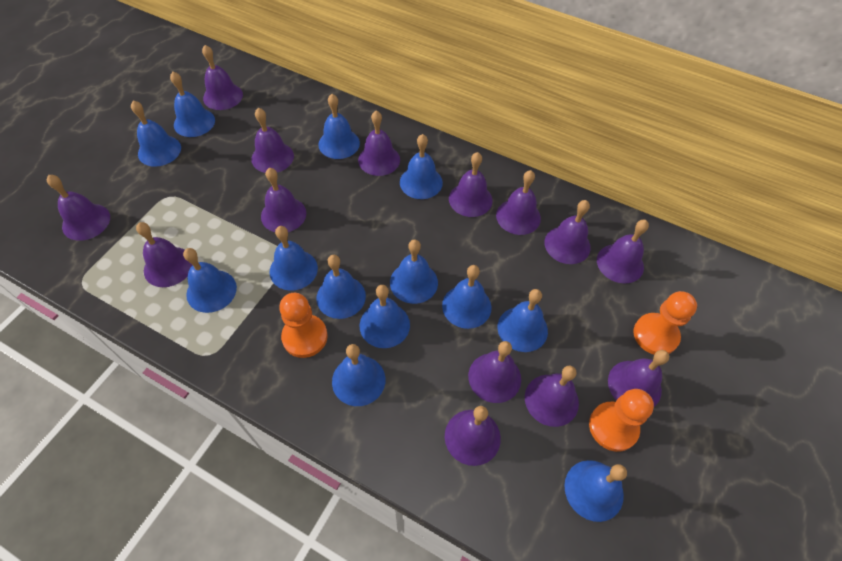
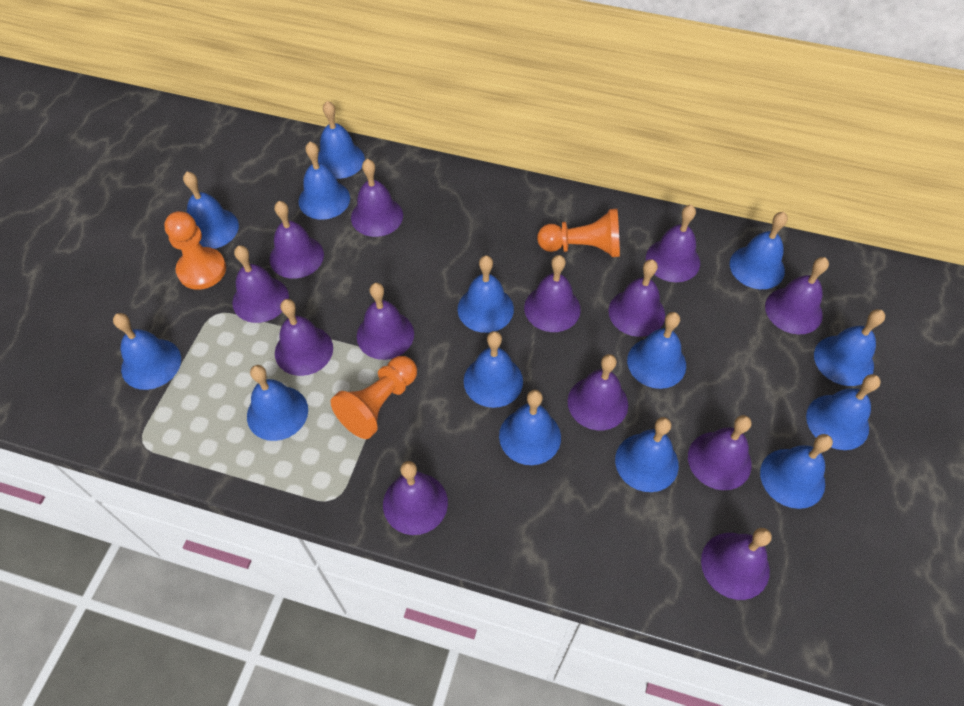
blue bell: 13 -> 14
purple bell: 14 -> 13

